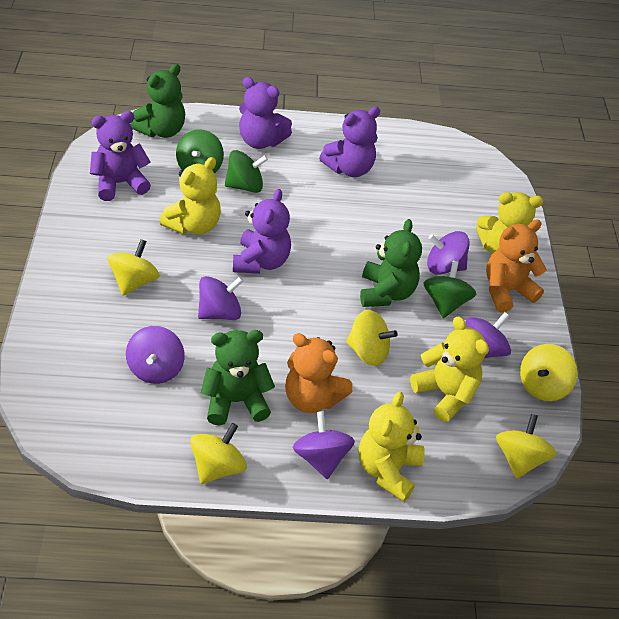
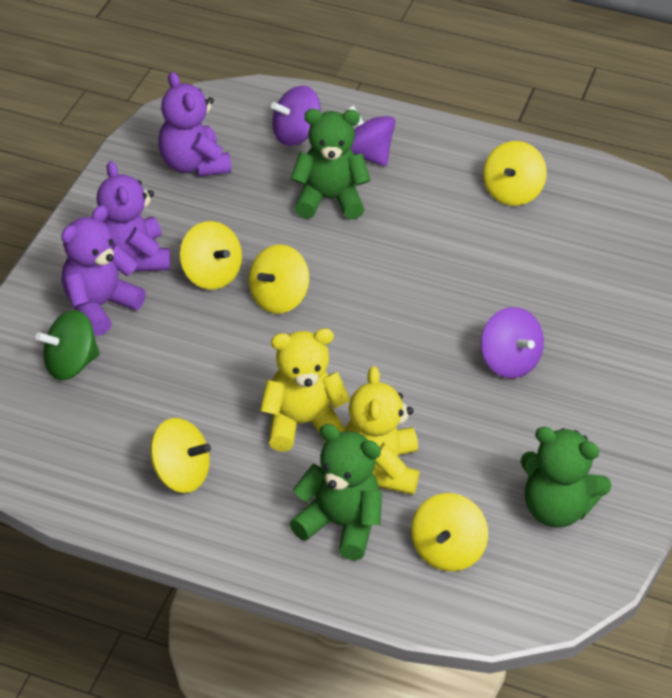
green spinning top: 3 -> 1
orange teddy bear: 2 -> 0
purple spinning top: 5 -> 3
purple teddy bear: 4 -> 3
yellow teddy bear: 4 -> 2

